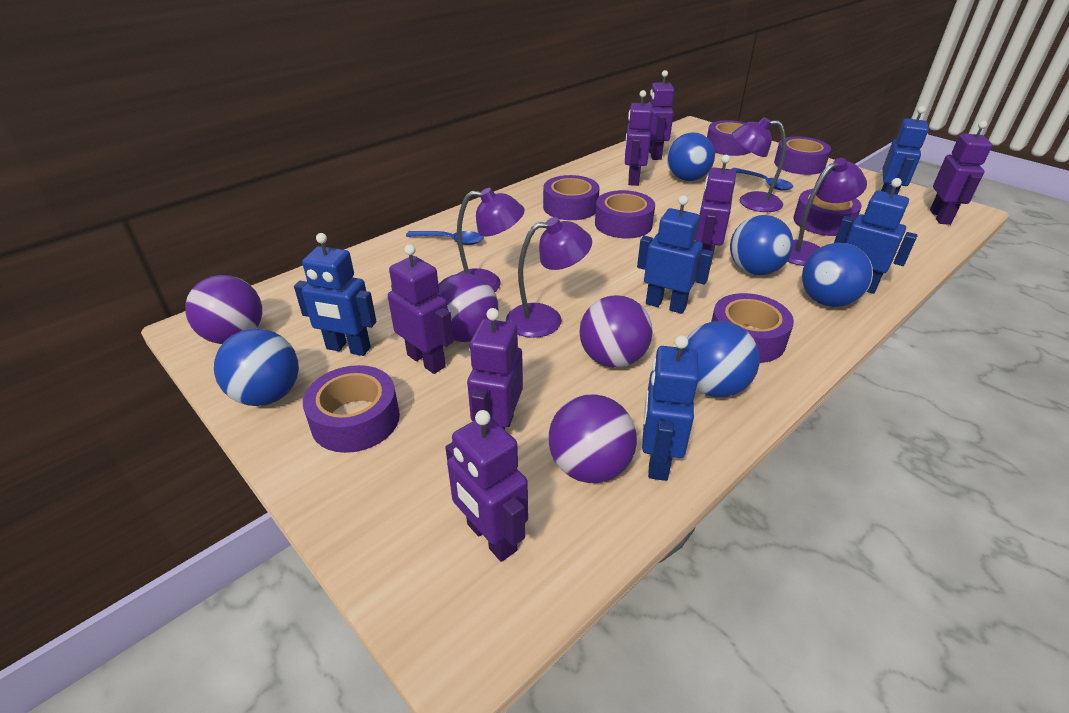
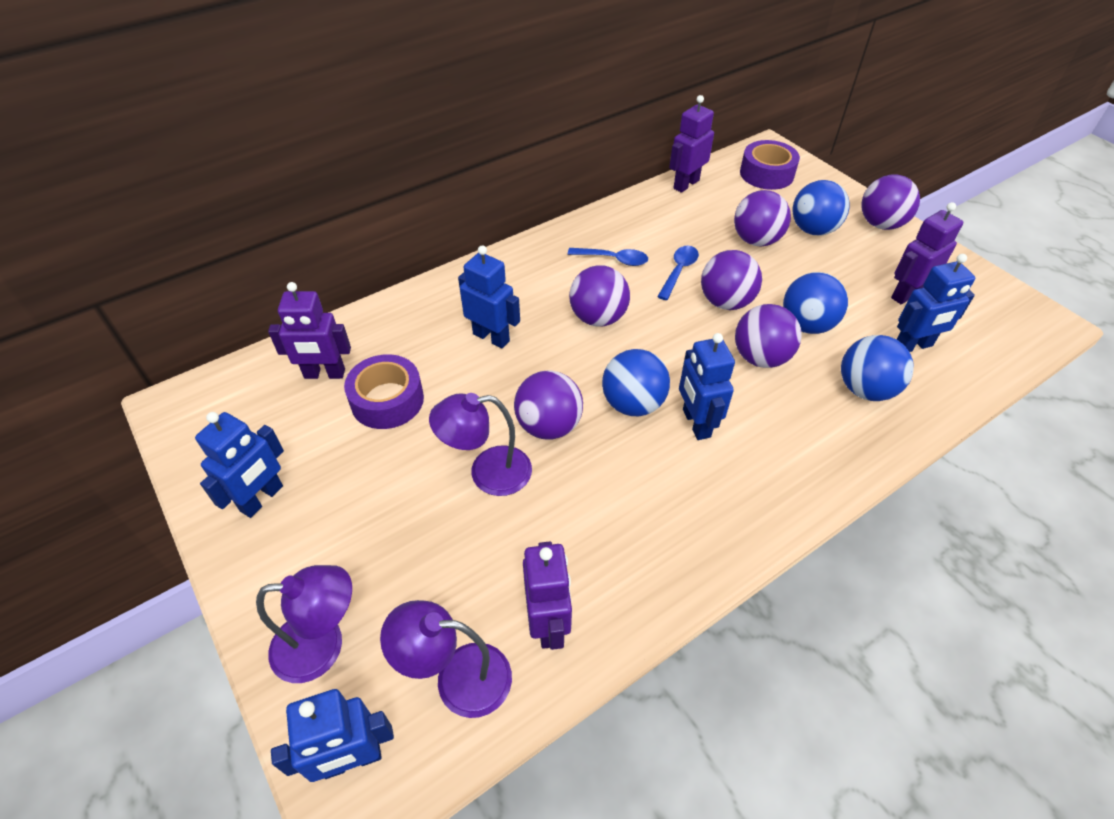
blue ball: 5 -> 4
purple ball: 4 -> 6
purple lamp: 4 -> 3
purple robot: 7 -> 4
purple tape: 7 -> 2

